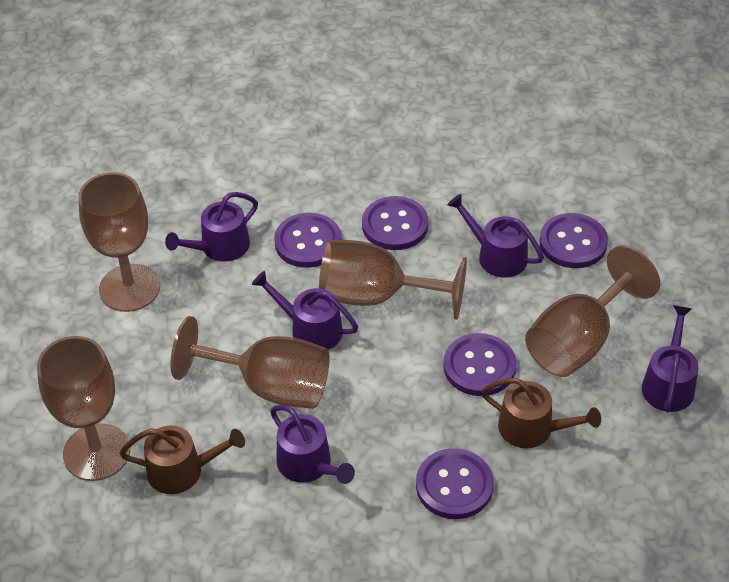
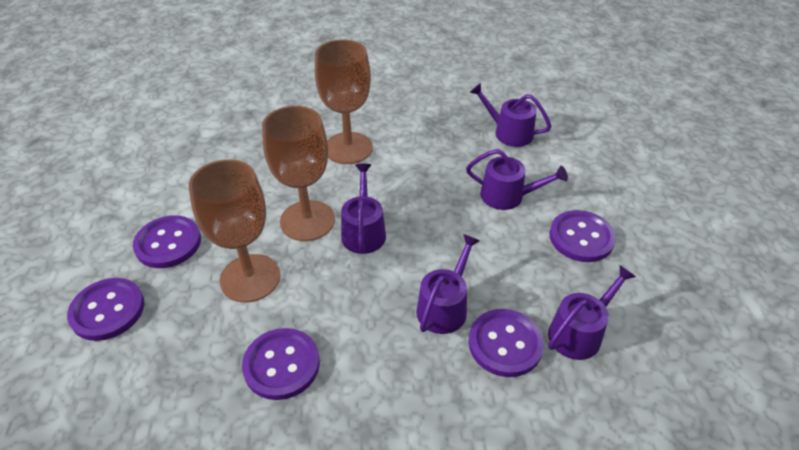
brown goblet: 5 -> 3
brown watering can: 2 -> 0

